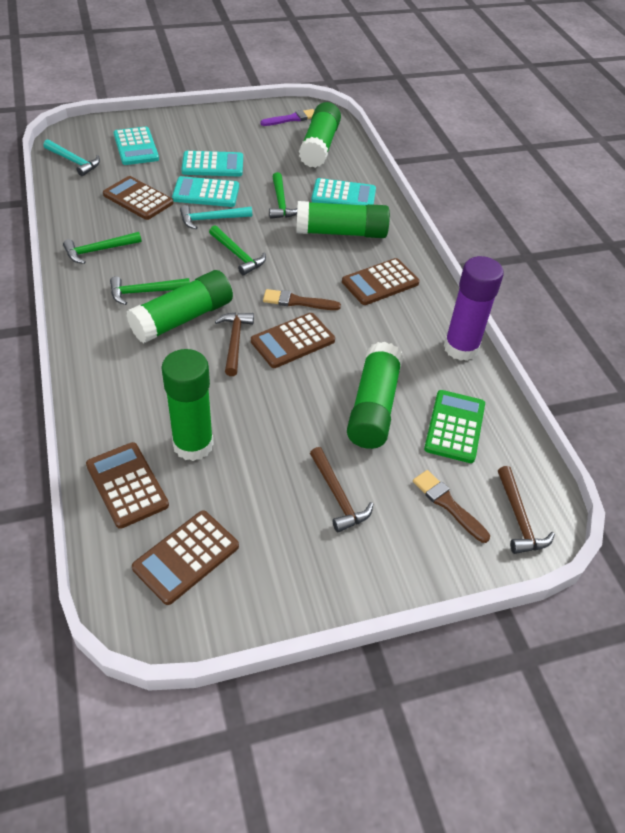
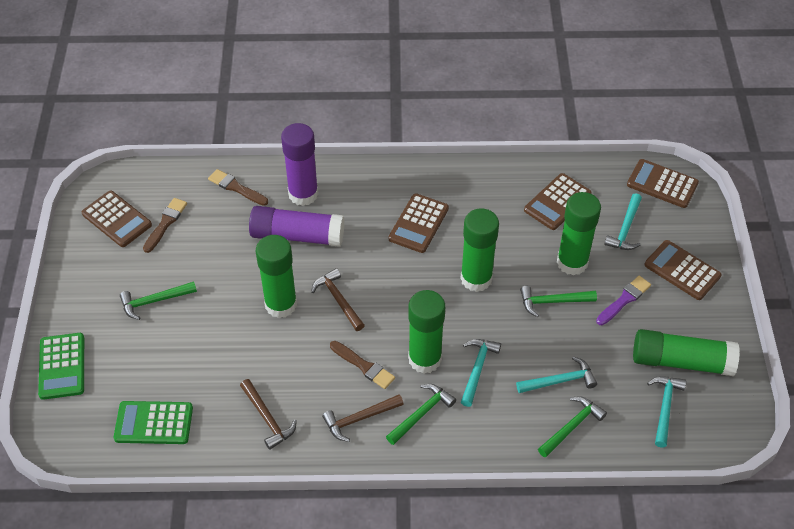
brown brush: 2 -> 3
green calculator: 1 -> 2
purple glue stick: 1 -> 2
turquoise calculator: 4 -> 0
turquoise hammer: 2 -> 4

